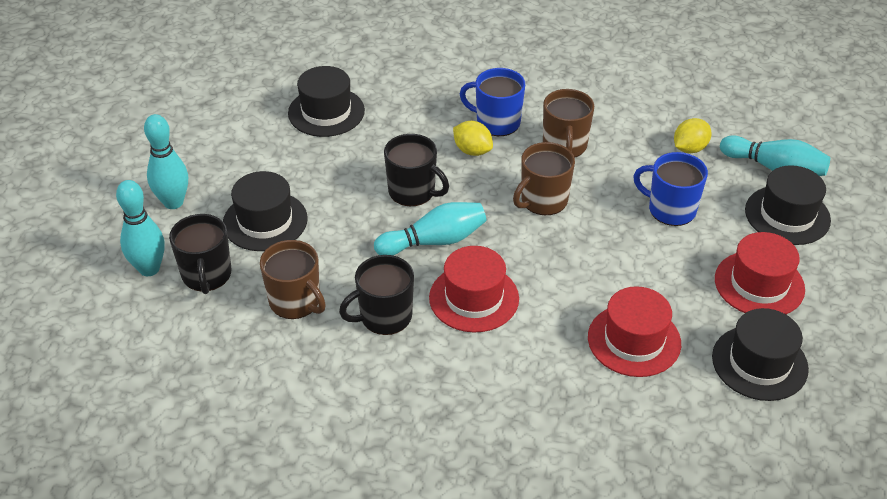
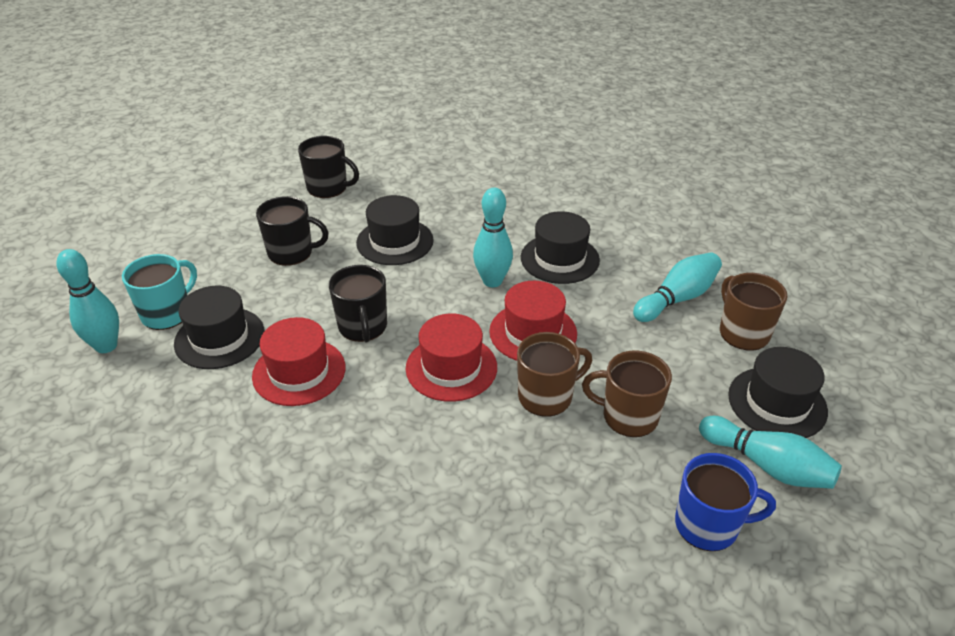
blue mug: 2 -> 1
turquoise mug: 0 -> 1
yellow lemon: 2 -> 0

